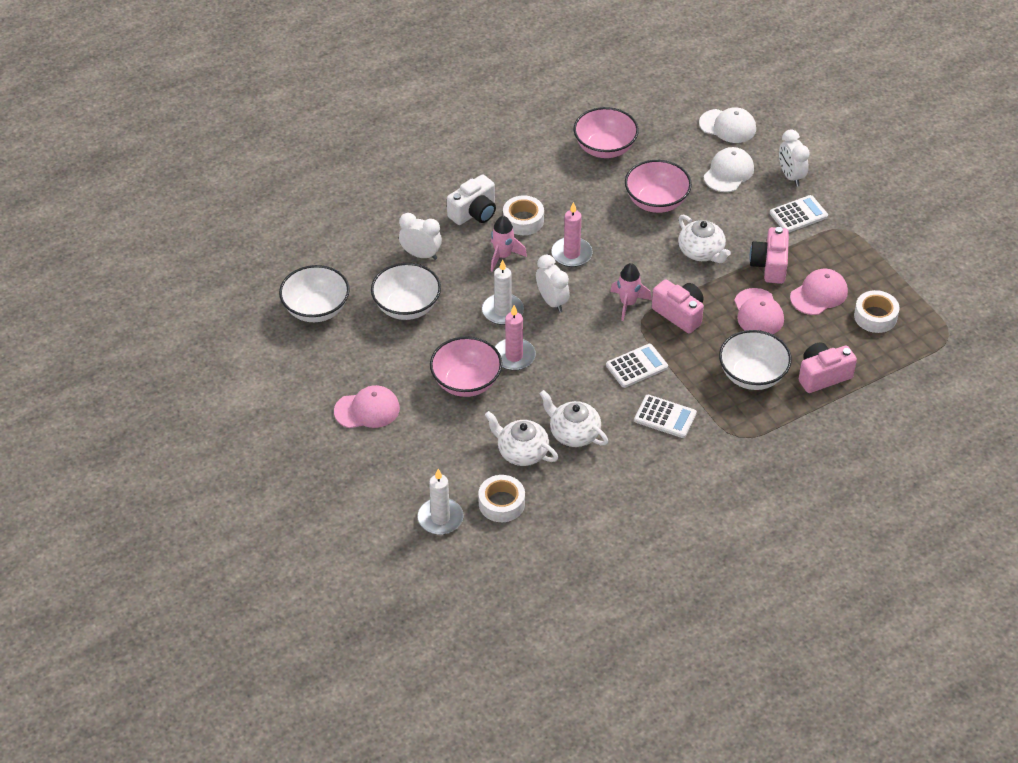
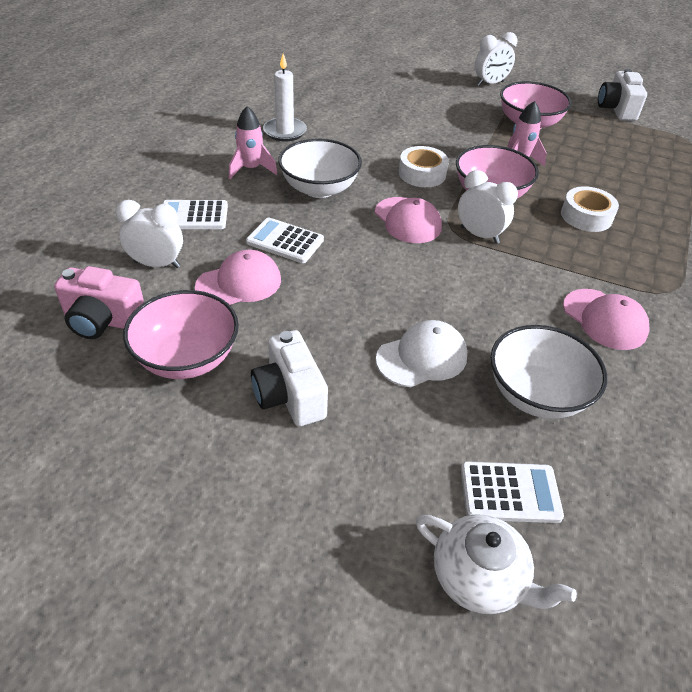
pink camera: 3 -> 1
pink candle: 2 -> 0
white bowl: 3 -> 2
white camera: 1 -> 2
white candle: 2 -> 1
white cap: 2 -> 1
white tape: 3 -> 2
white teapot: 3 -> 1

